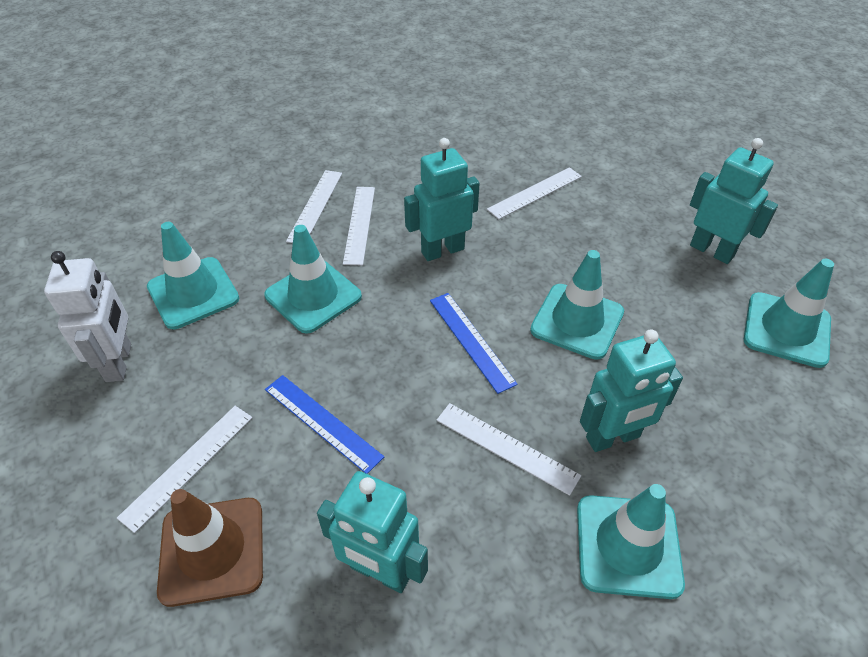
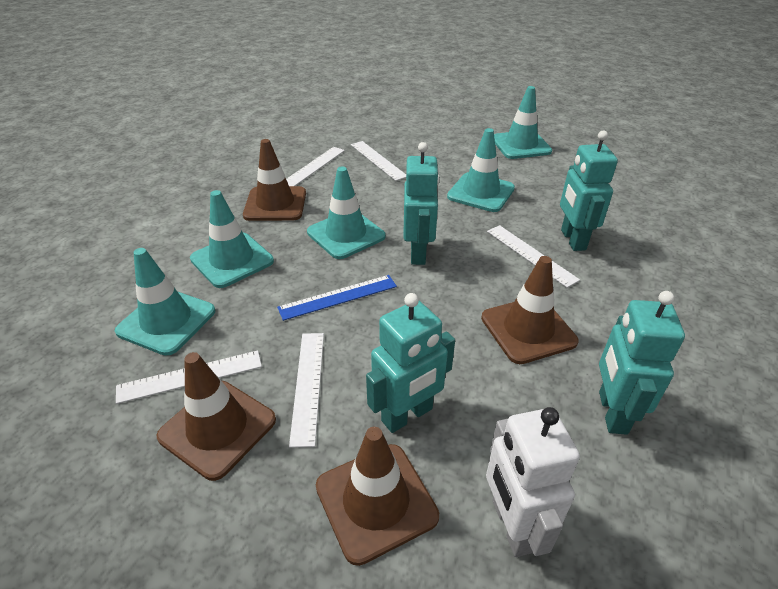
blue ruler: 2 -> 1
brown traffic cone: 1 -> 4

